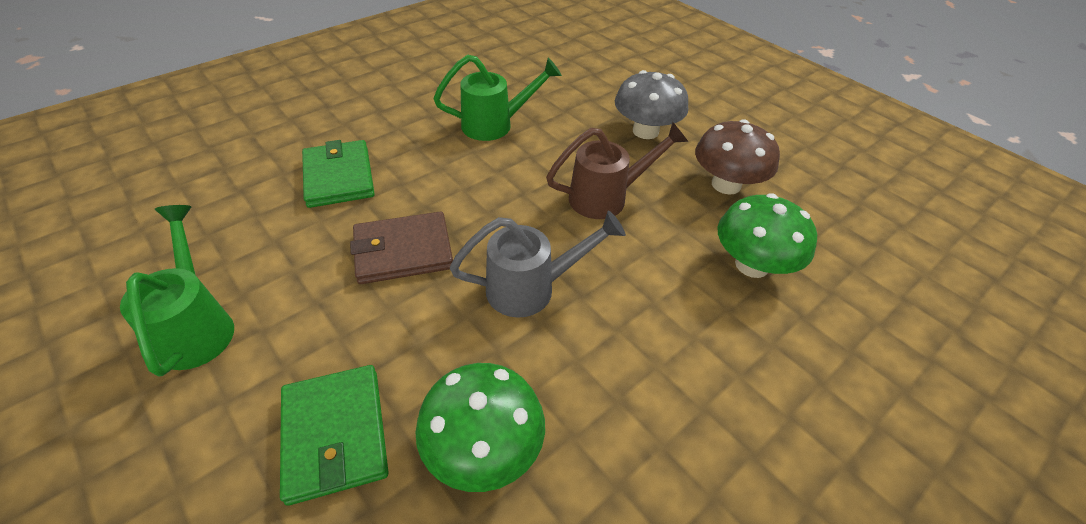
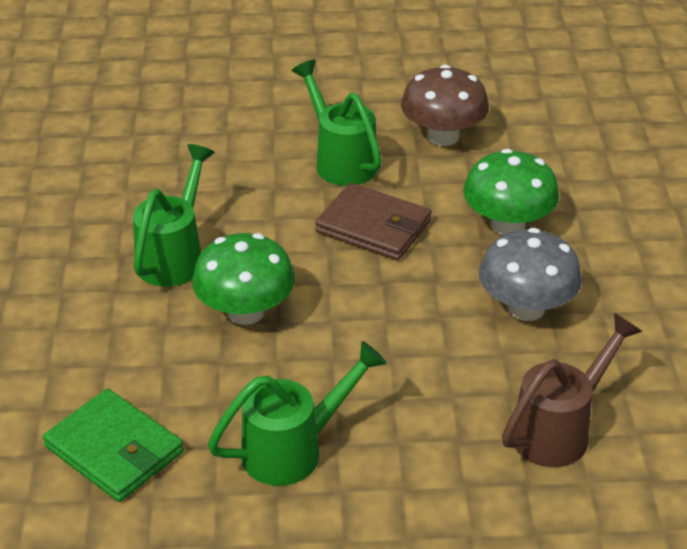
green wallet: 2 -> 1
green watering can: 2 -> 3
grey watering can: 1 -> 0

